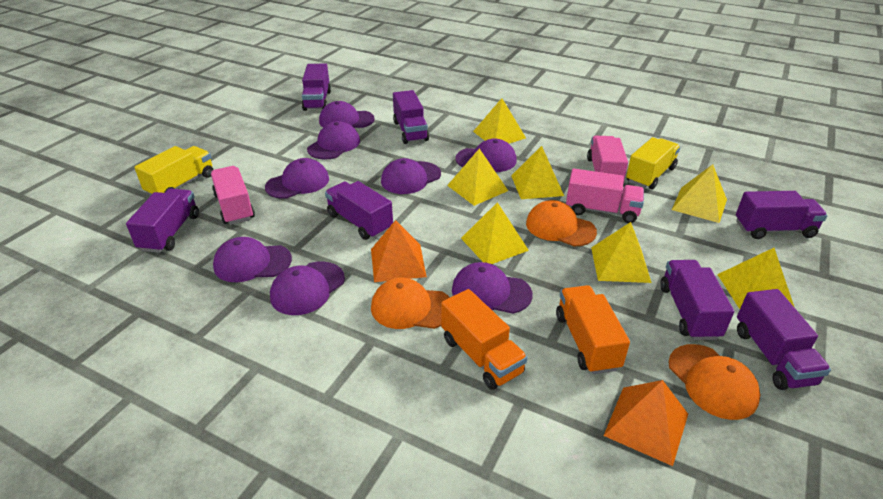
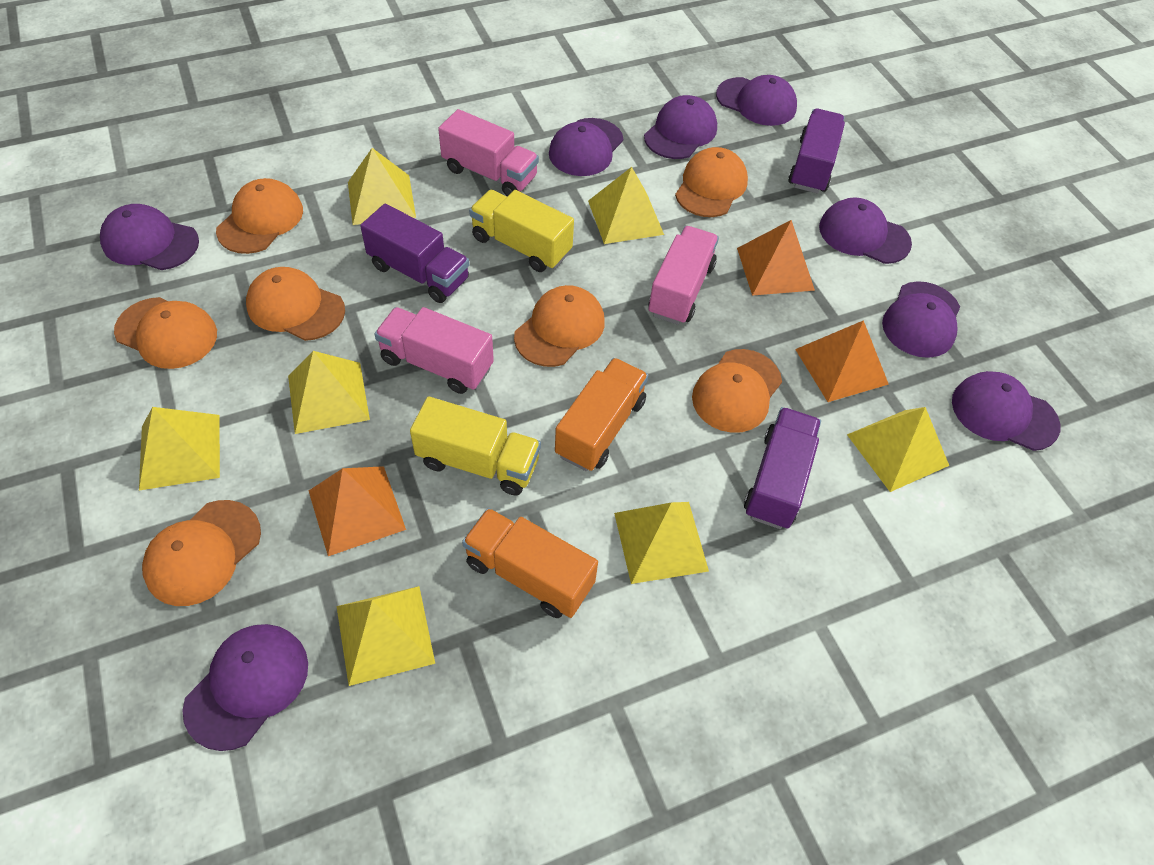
orange cap: 3 -> 7
orange pyramid: 2 -> 3
purple truck: 7 -> 3

